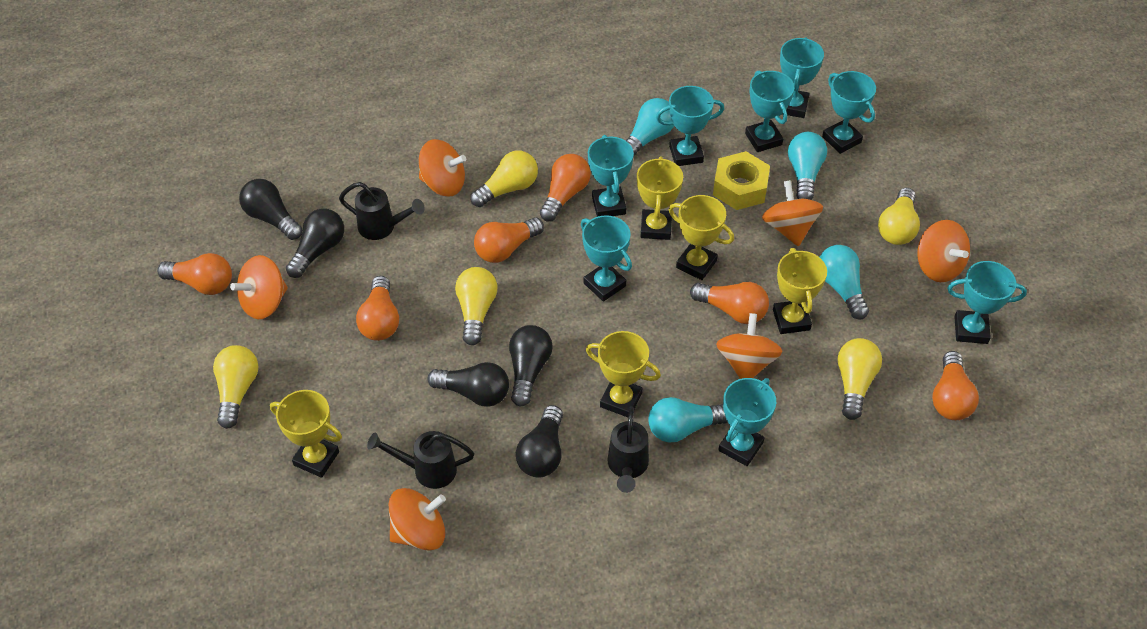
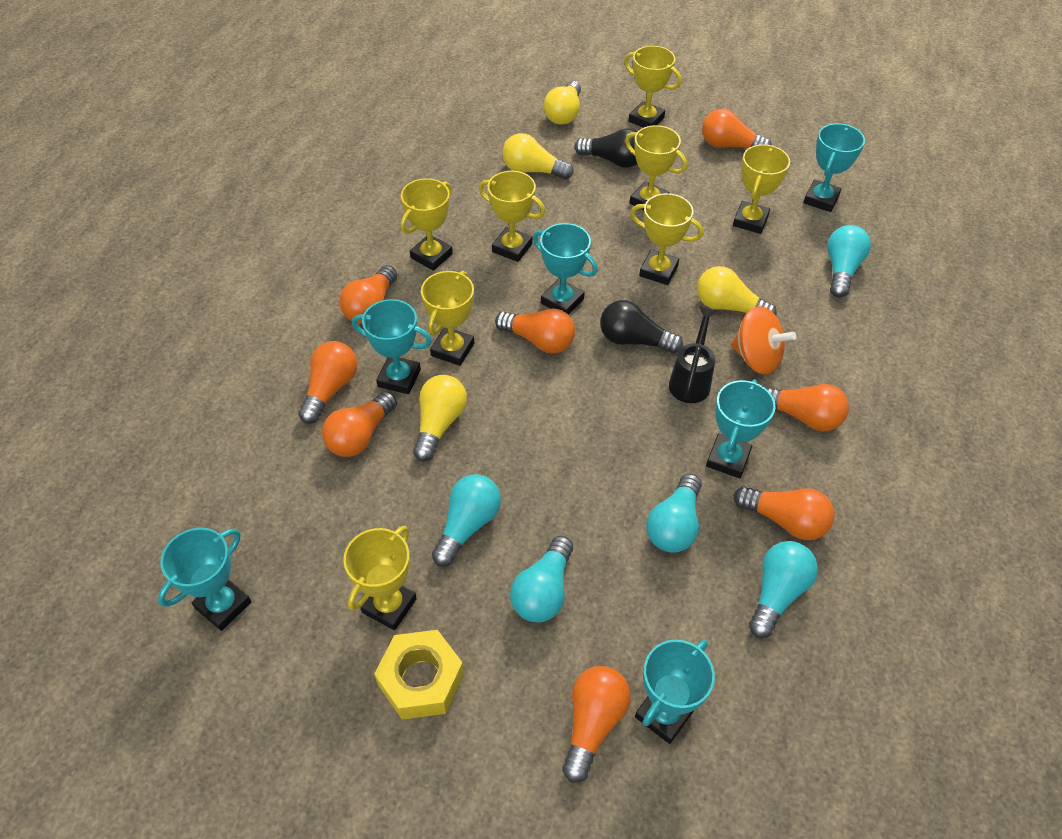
black light bulb: 5 -> 2
black watering can: 3 -> 1
orange light bulb: 6 -> 8
orange spinning top: 6 -> 1
turquoise light bulb: 4 -> 5
turquoise trophy: 8 -> 6
yellow light bulb: 5 -> 4
yellow trophy: 5 -> 8

